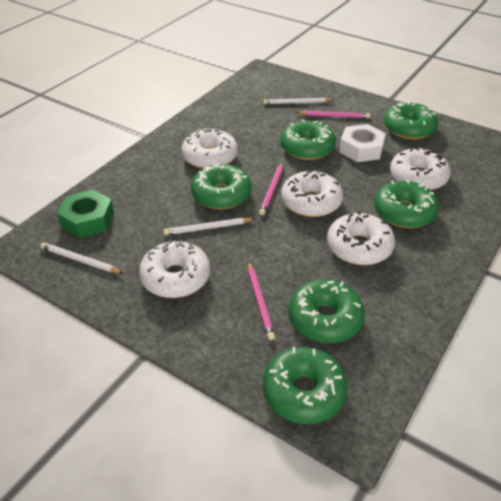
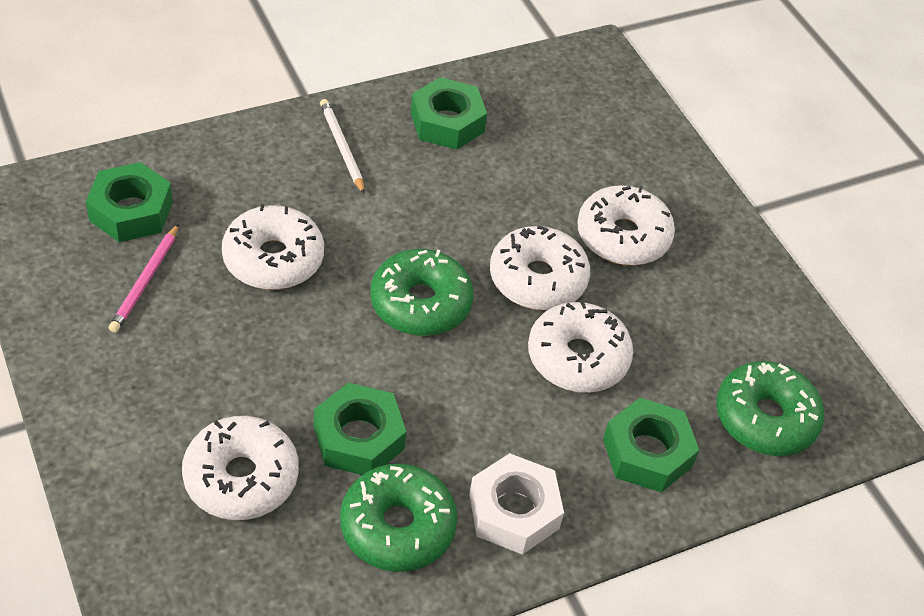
green donut: 6 -> 3
green nut: 1 -> 4
pink pencil: 3 -> 1
white pencil: 3 -> 1

